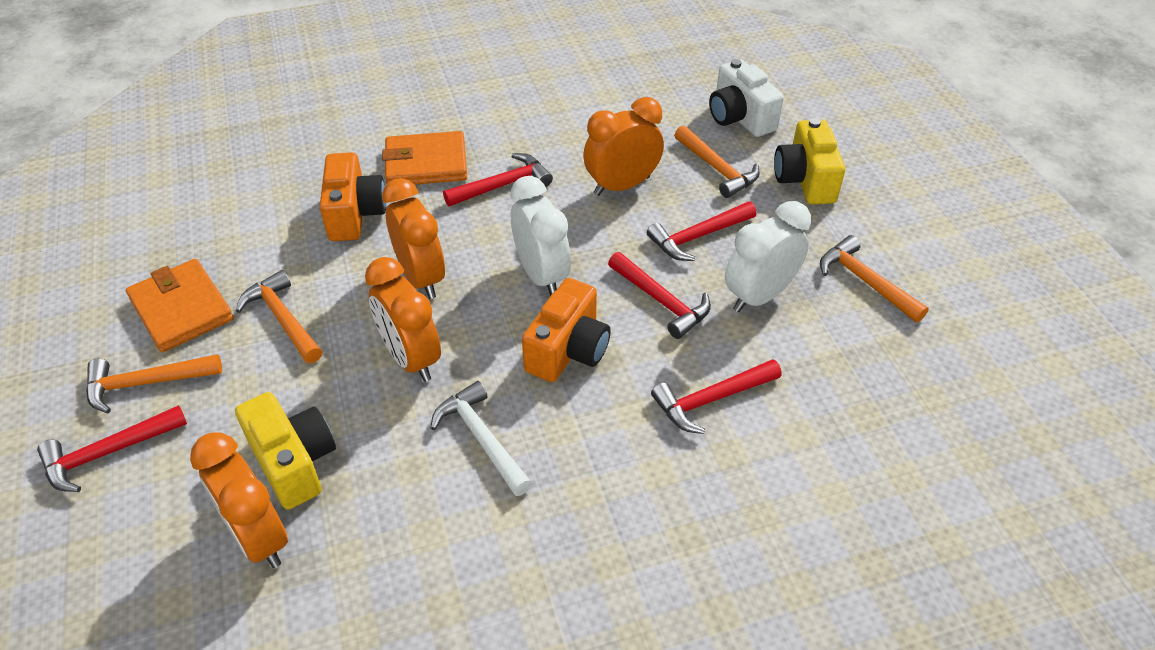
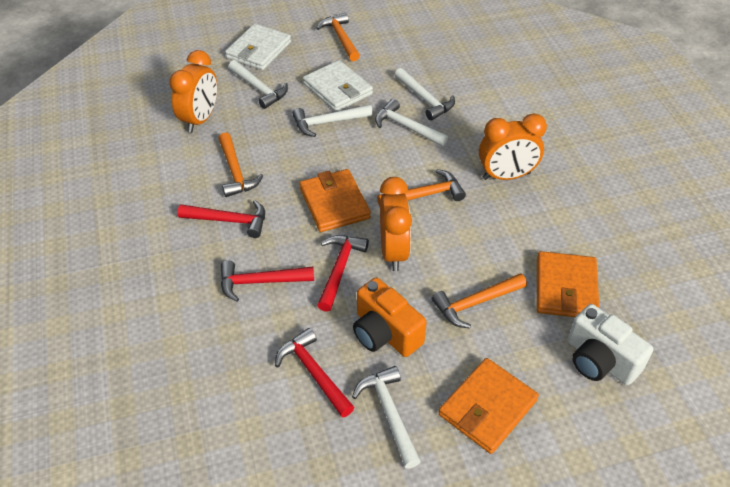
orange camera: 2 -> 1
orange clock: 4 -> 3
orange wallet: 2 -> 3
red hammer: 5 -> 4
white clock: 2 -> 0
white hammer: 1 -> 5
white wallet: 0 -> 2
yellow camera: 2 -> 0

